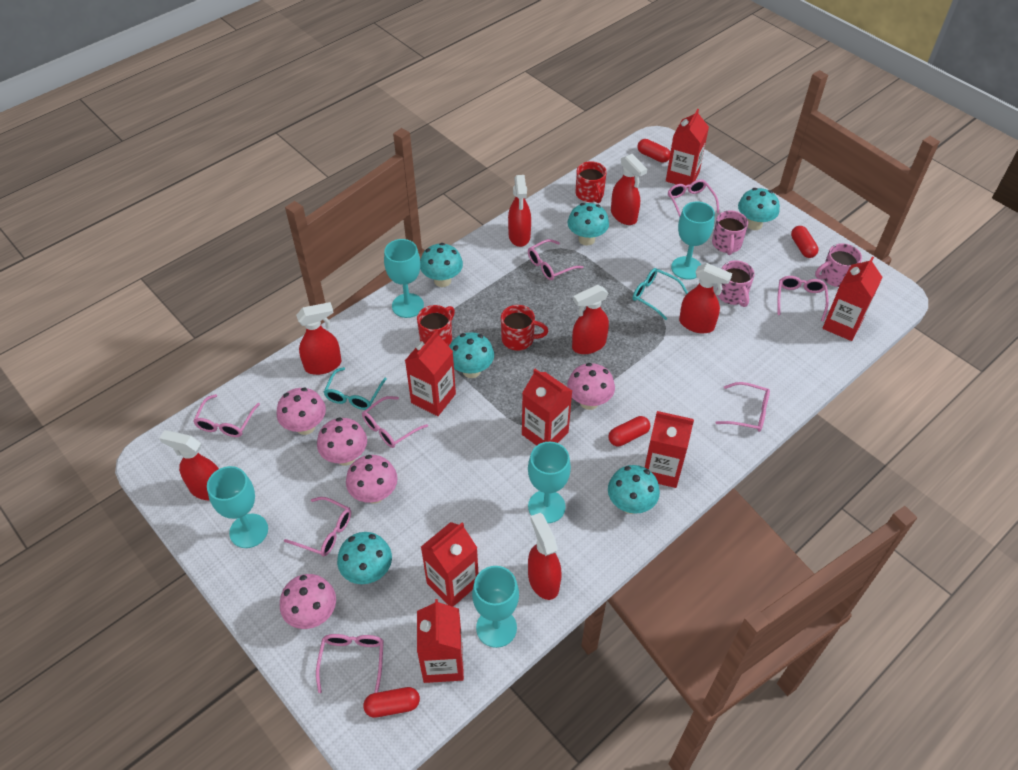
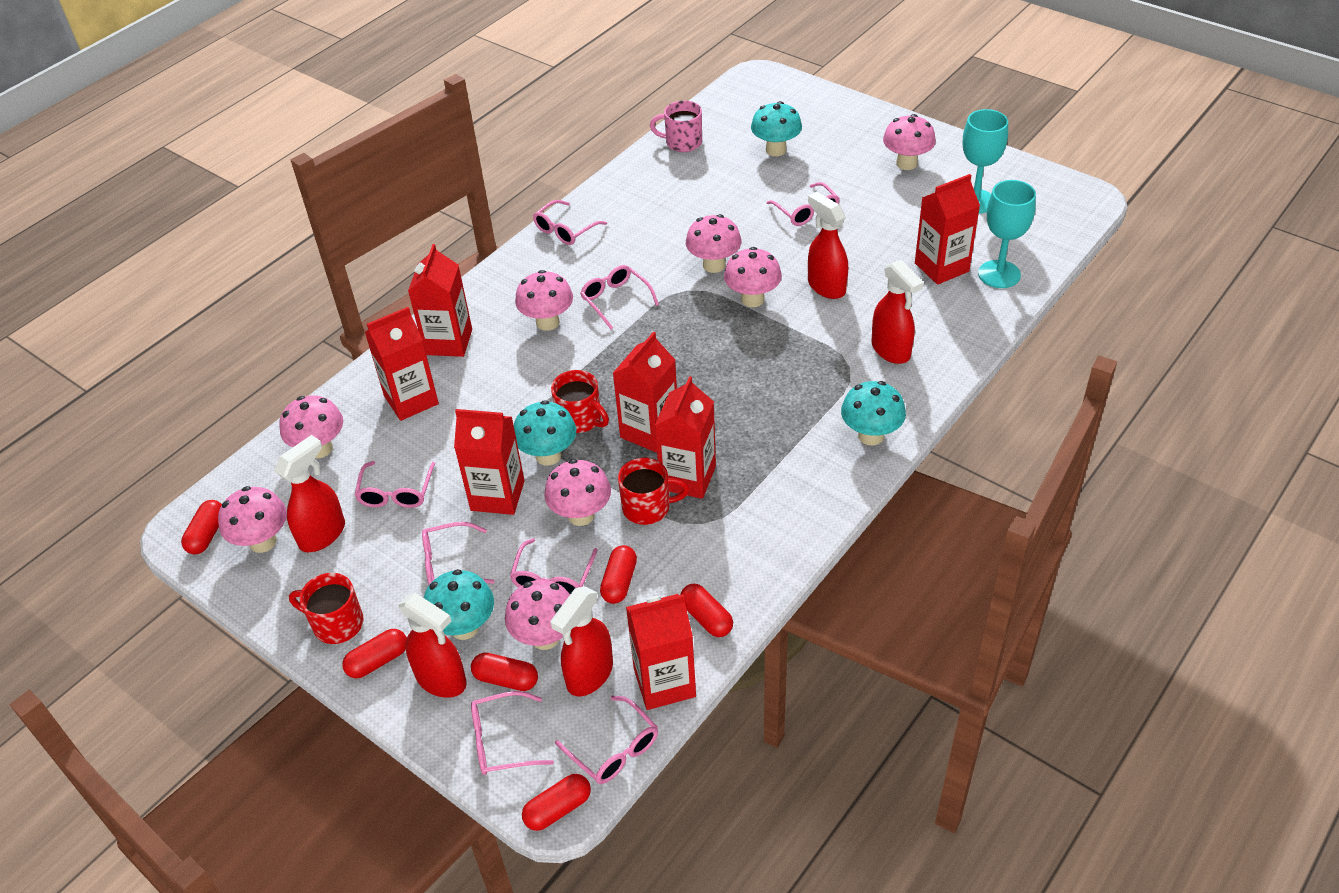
pink mug: 3 -> 1
pink mushroom: 5 -> 8
red capsule: 4 -> 6
red spray bottle: 7 -> 5
turquoise glasses: 2 -> 0
turquoise goblet: 5 -> 2
turquoise mushroom: 6 -> 4

